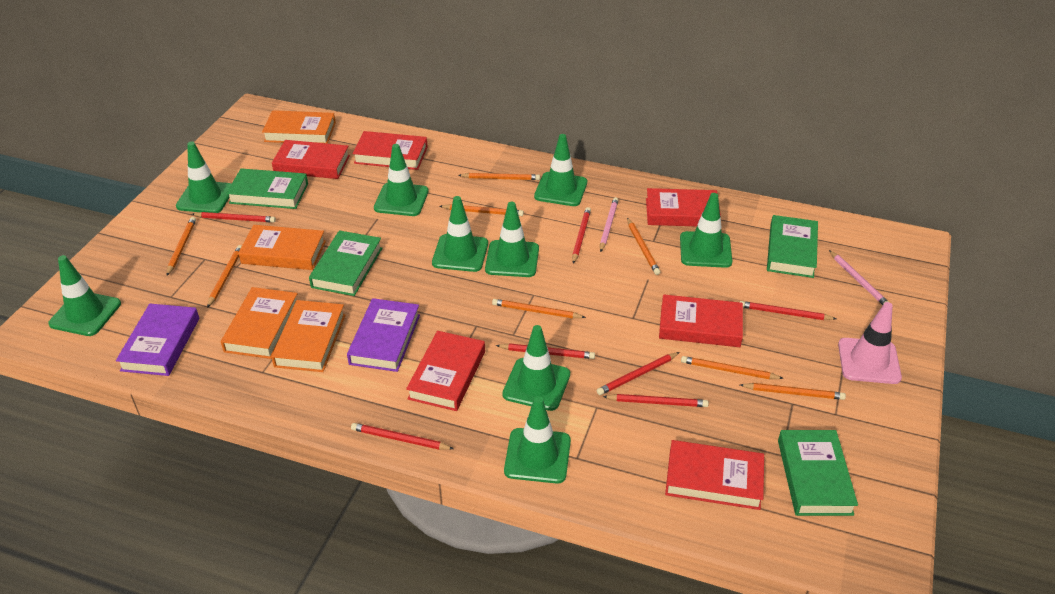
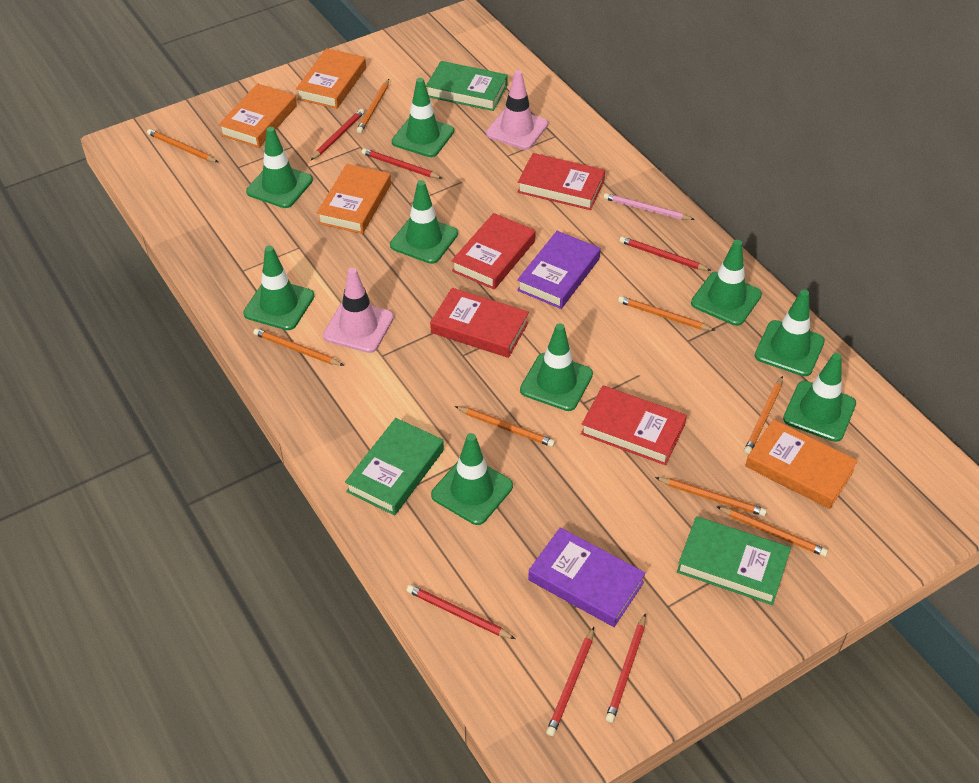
green book: 4 -> 3
pink pencil: 2 -> 1
pink traffic cone: 1 -> 2
red book: 6 -> 4
red pencil: 7 -> 6

